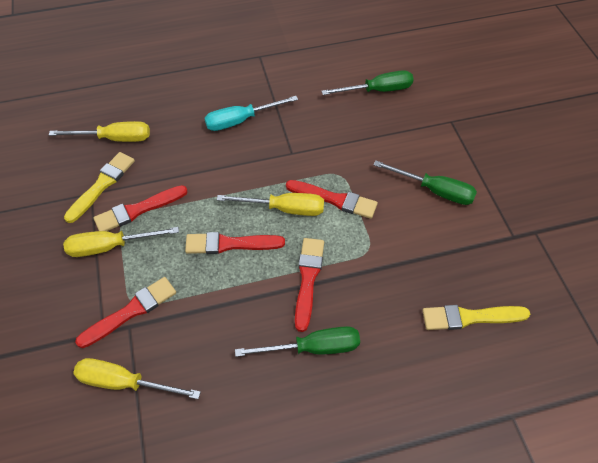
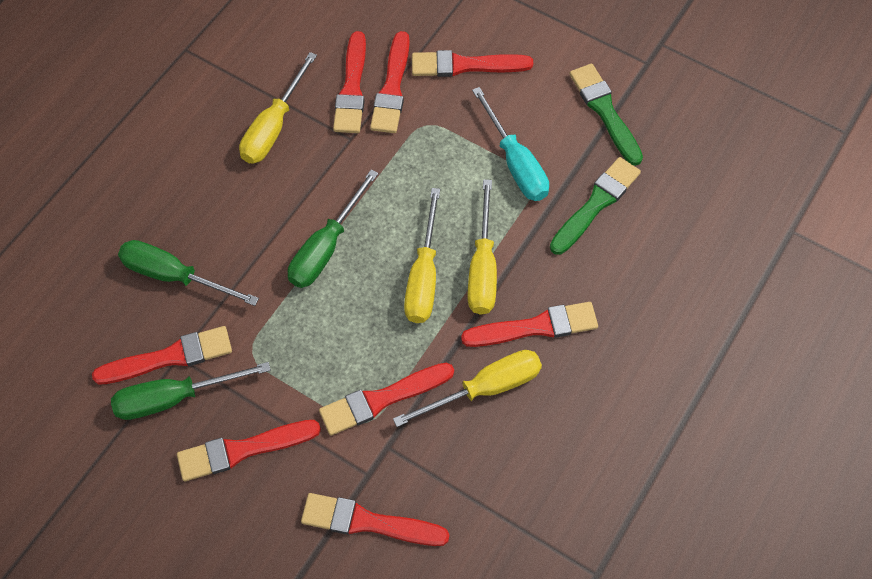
green brush: 0 -> 2
red brush: 5 -> 8
yellow brush: 2 -> 0

